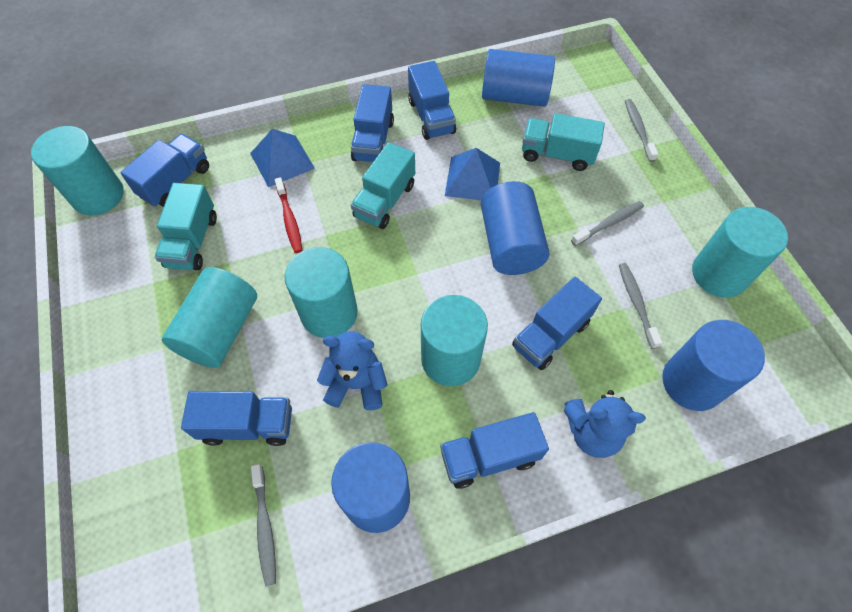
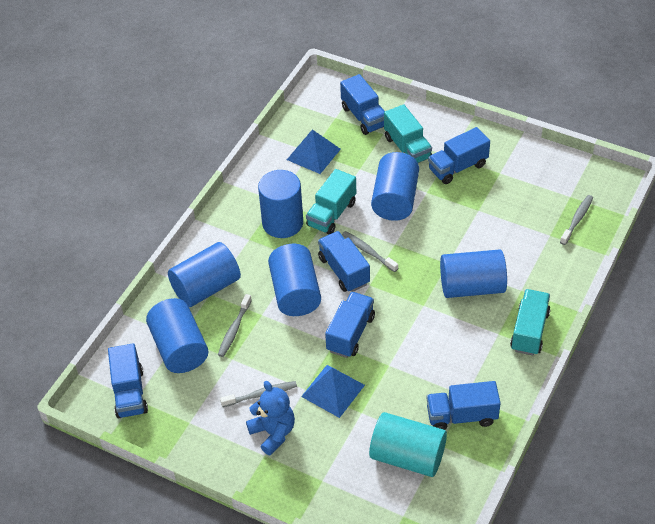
blue cylinder: 4 -> 6
blue teddy bear: 2 -> 1
red toothbrush: 1 -> 0
turquoise cylinder: 5 -> 1

